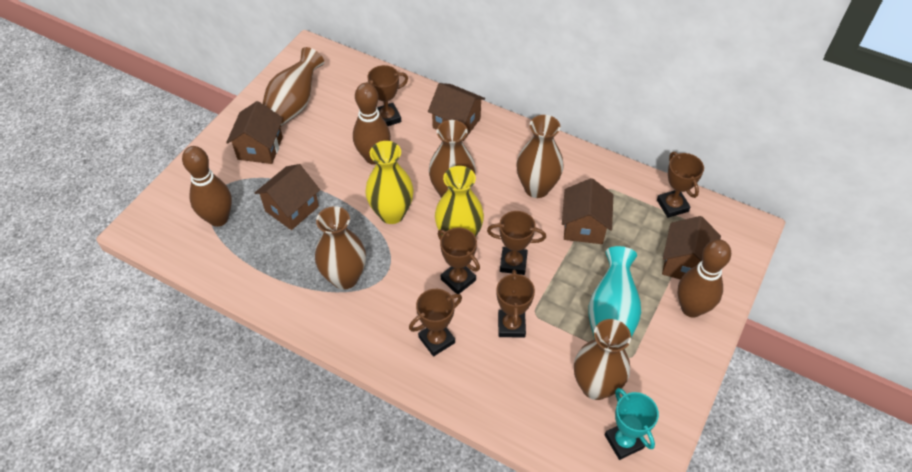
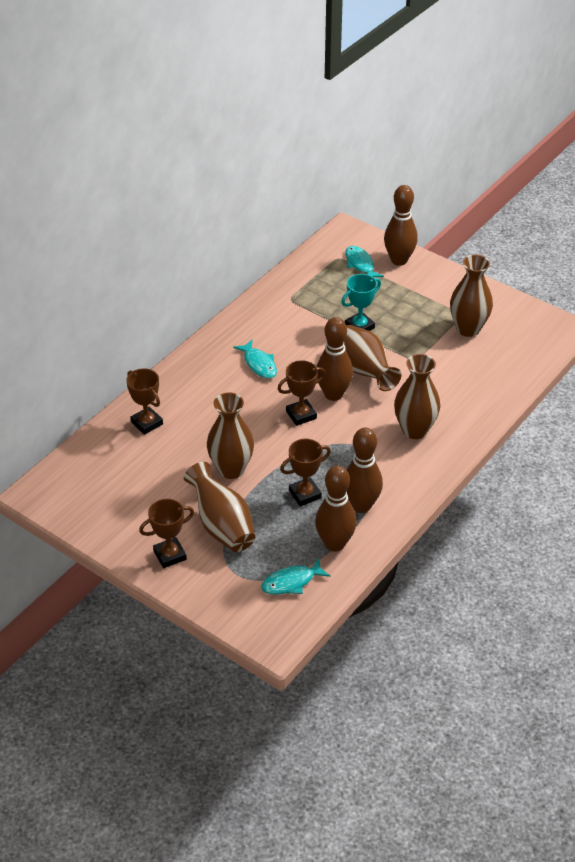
brown bowling pin: 3 -> 4
brown house: 5 -> 0
brown trophy: 6 -> 4
turquoise fish: 0 -> 3
turquoise vase: 1 -> 0
yellow vase: 2 -> 0

